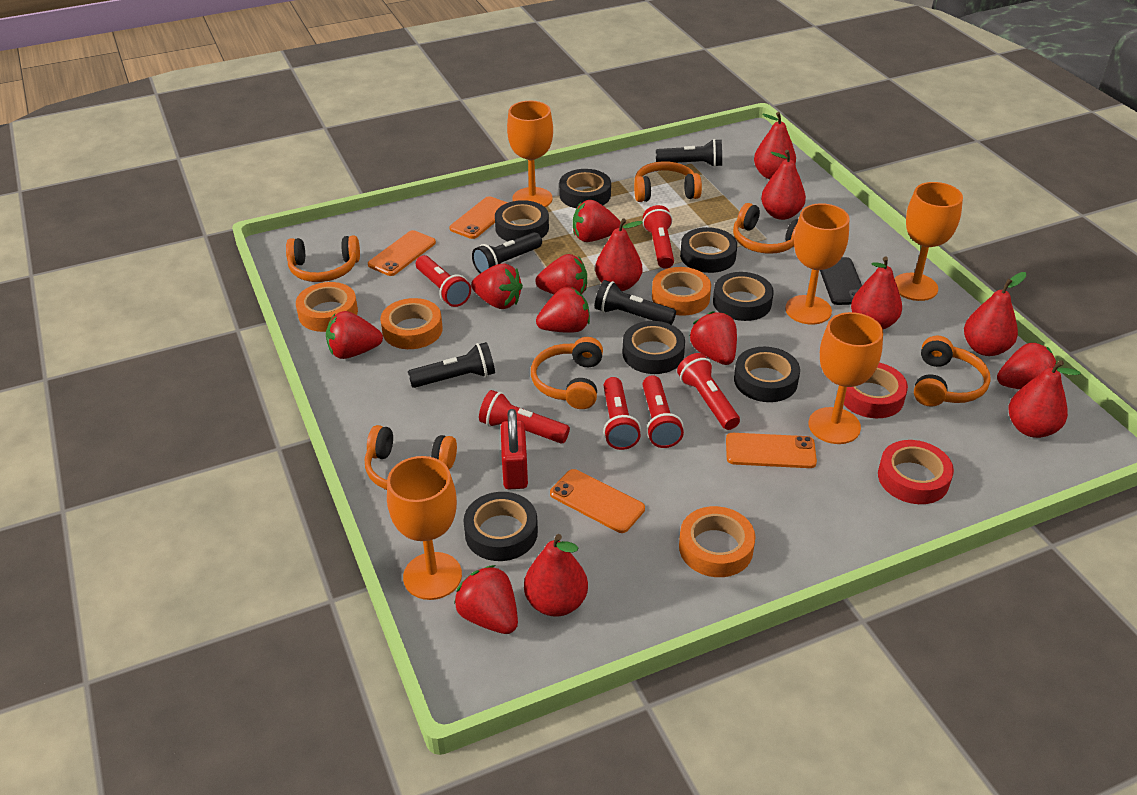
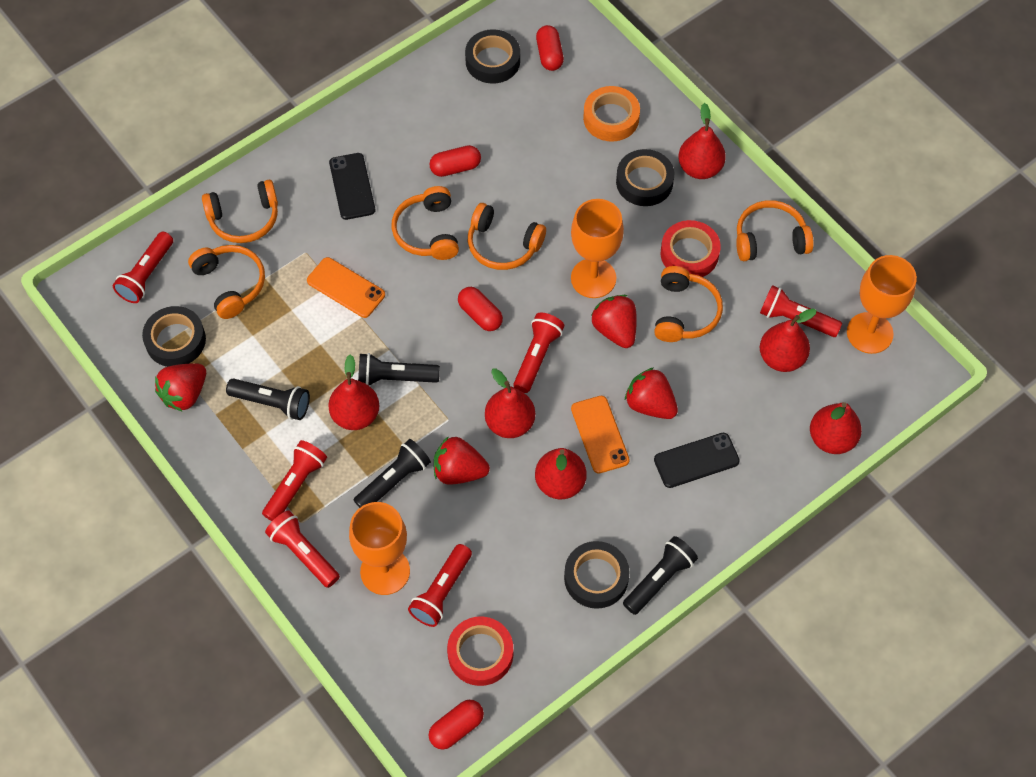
black phone: 1 -> 2
black tape: 7 -> 4
orange goblet: 5 -> 3
orange phone: 4 -> 2
orange tape: 4 -> 1
red capsule: 0 -> 4
red padlock: 1 -> 0
red pear: 7 -> 6
red strawberry: 8 -> 4

